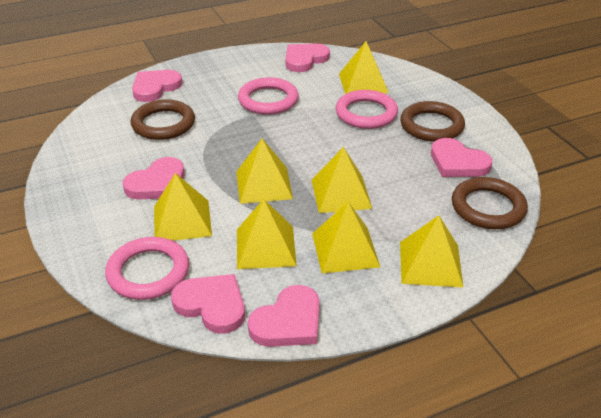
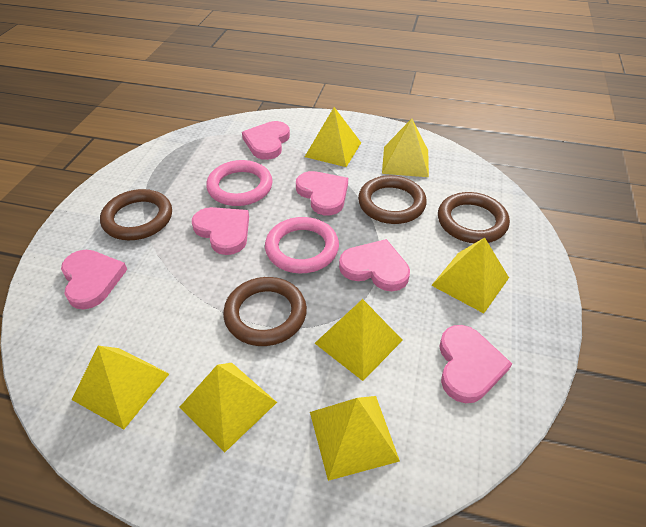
brown ring: 3 -> 4
pink ring: 3 -> 2

